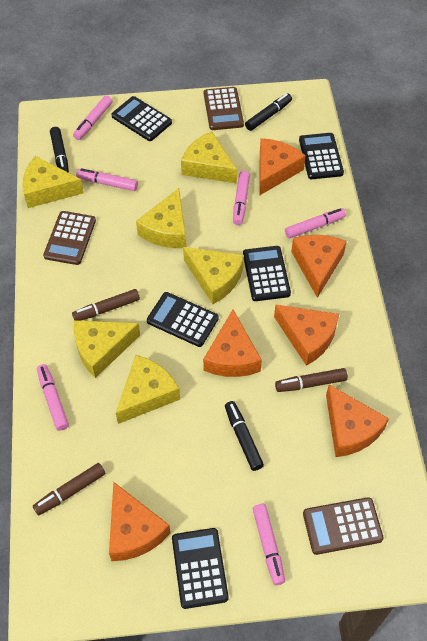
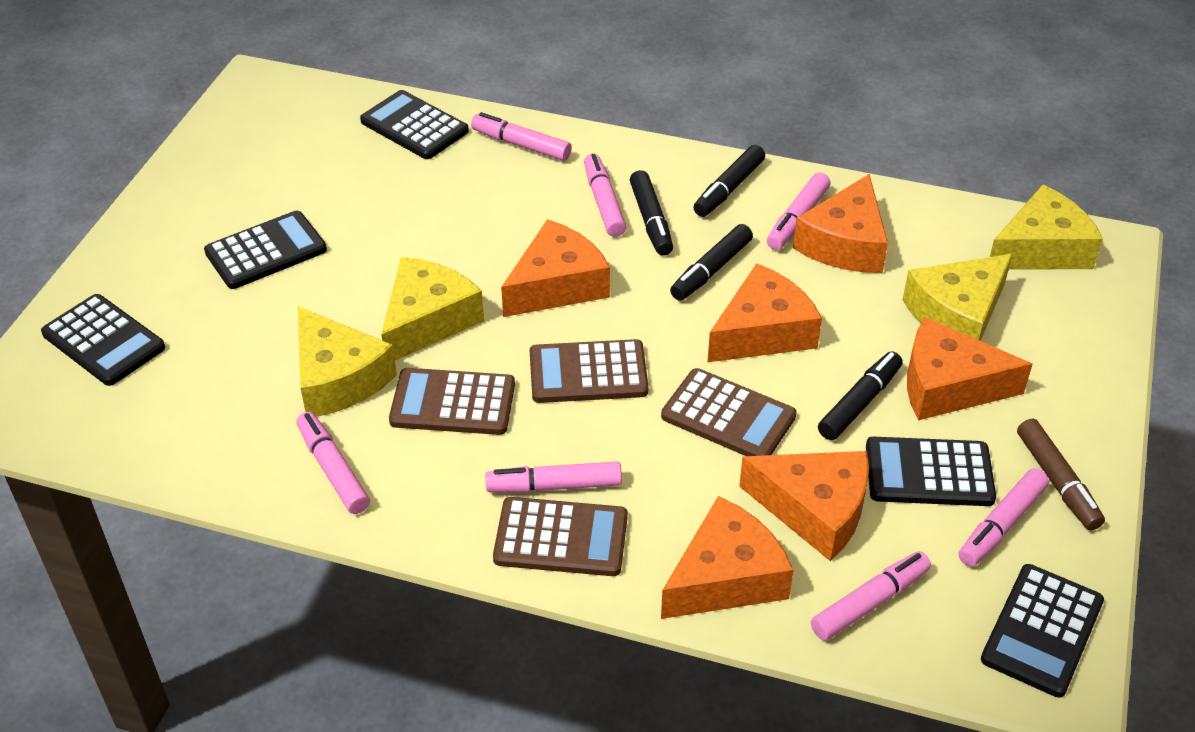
black marker: 3 -> 4
brown calculator: 3 -> 4
brown marker: 3 -> 1
pink marker: 6 -> 7
yellow cheese: 6 -> 4

